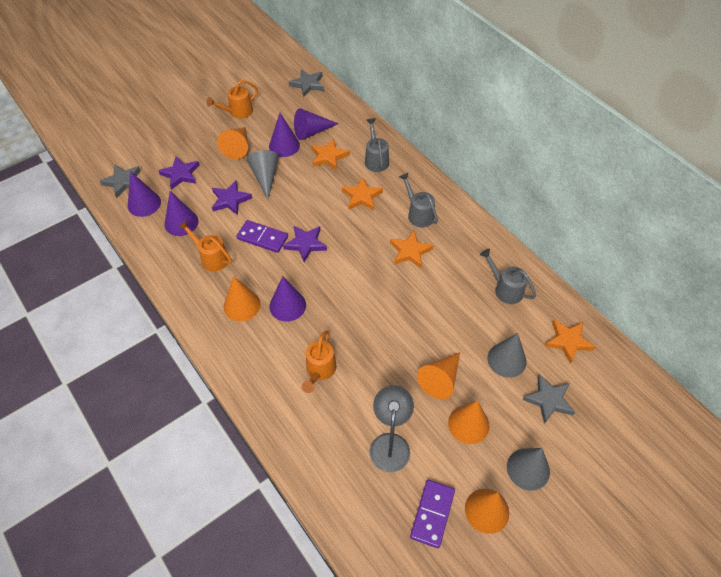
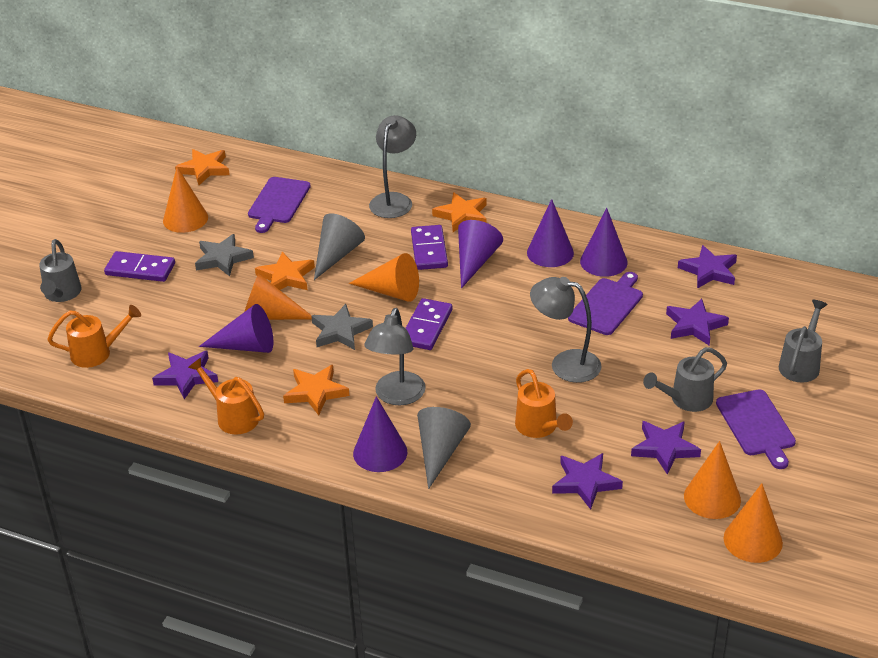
grey cone: 3 -> 2
grey lamp: 1 -> 3
grey star: 3 -> 2
purple cutting board: 0 -> 3
purple domino: 2 -> 3
purple star: 3 -> 5

